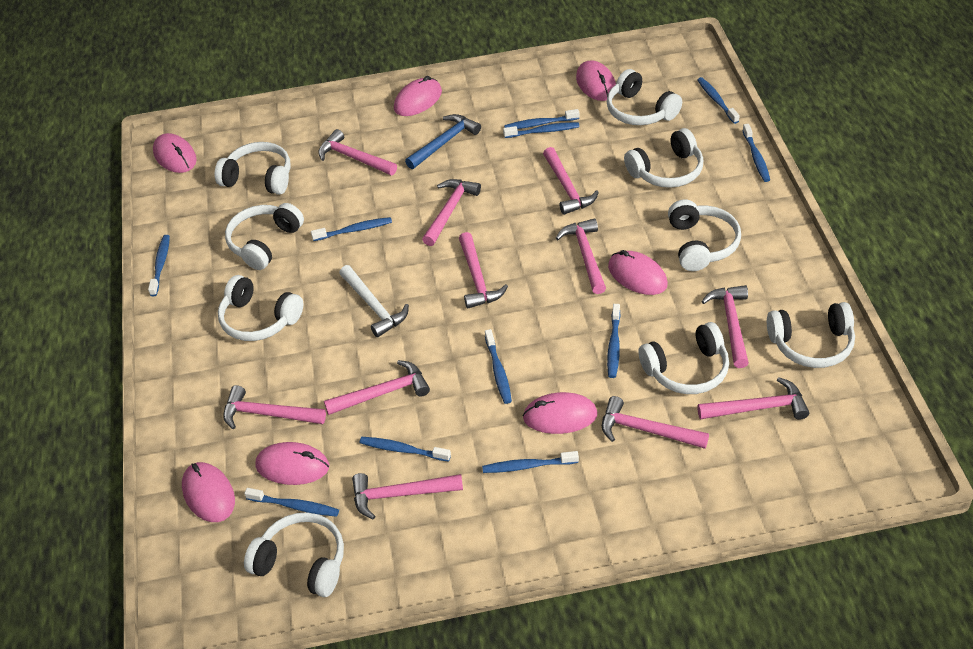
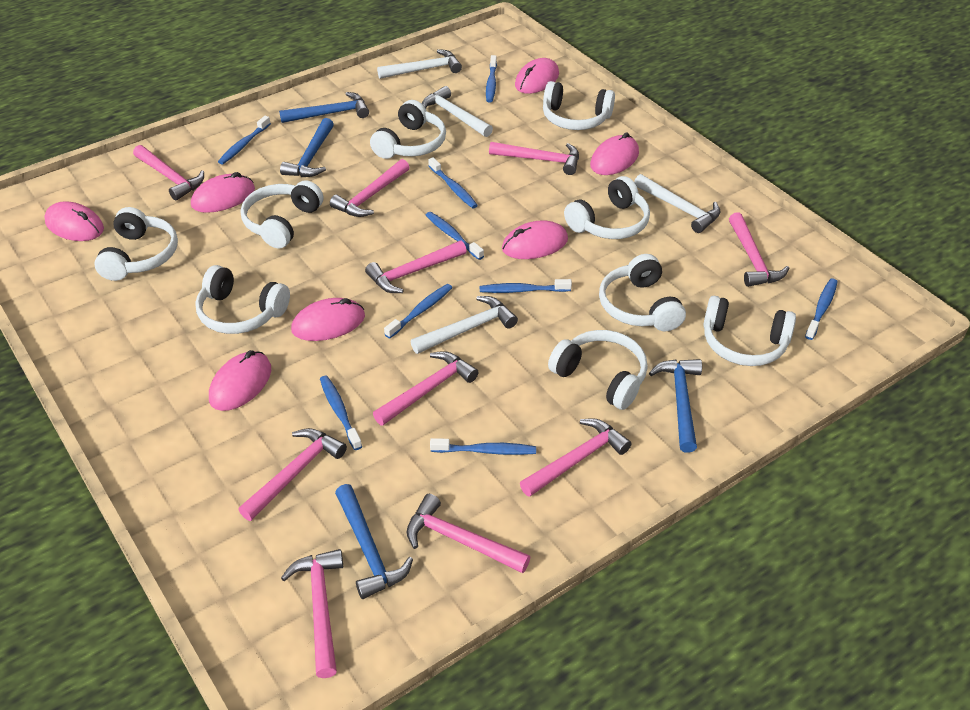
blue hammer: 1 -> 4
blue toothbrush: 11 -> 9
pink hammer: 11 -> 10
white hammer: 1 -> 4

